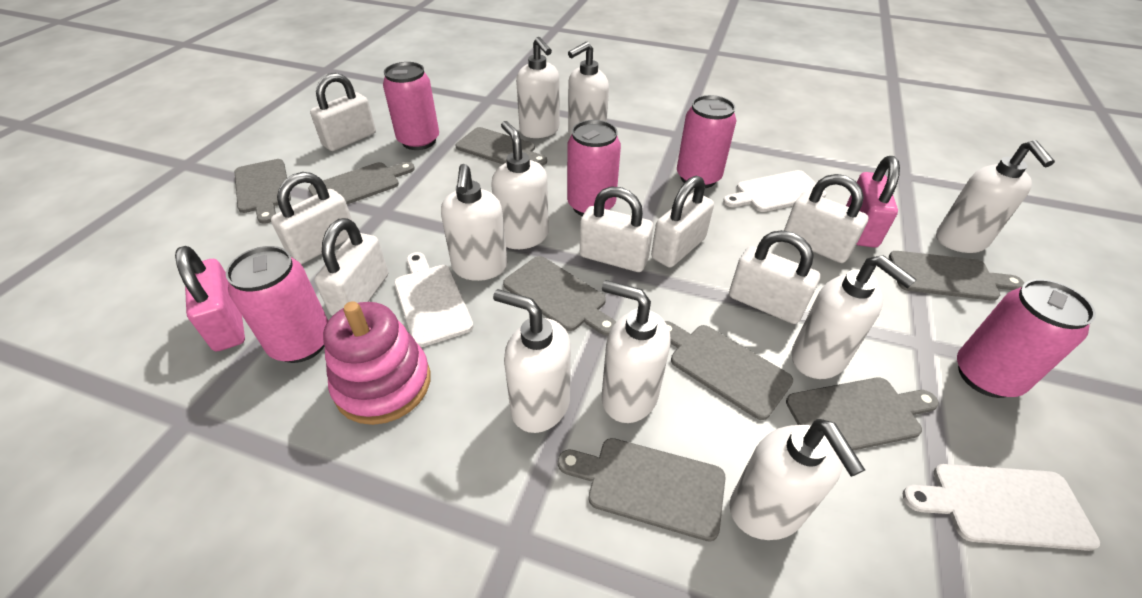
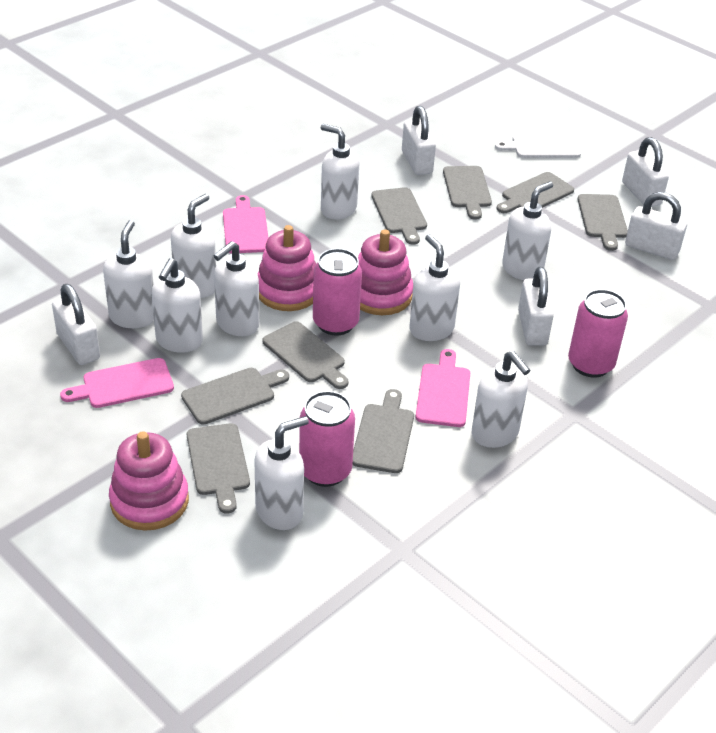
pink can: 5 -> 3
pink cutting board: 0 -> 3
pink padlock: 2 -> 0
pink stacking toy: 1 -> 3
white cutting board: 3 -> 1
white padlock: 7 -> 5

